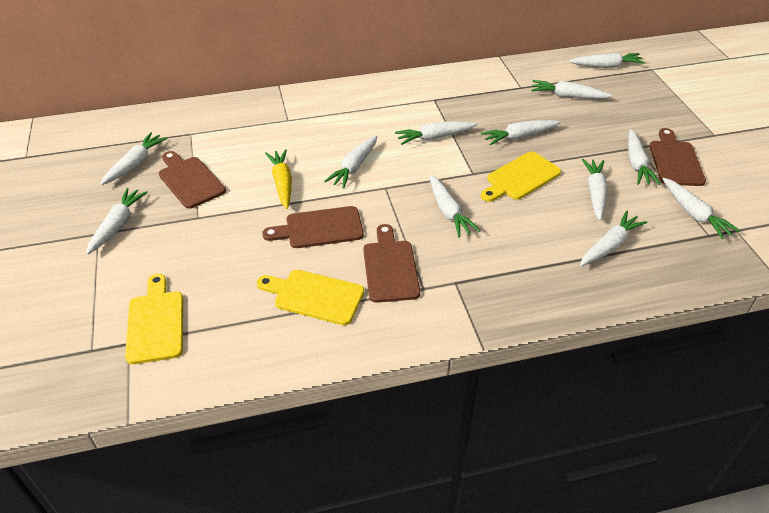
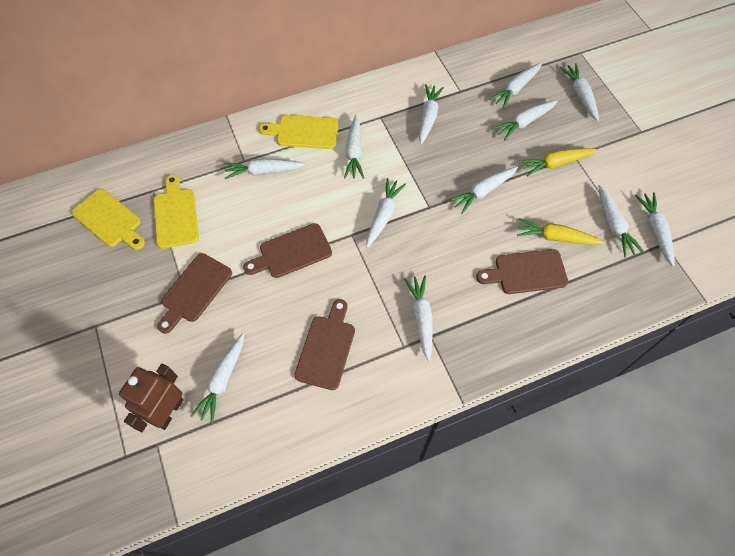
brown robot: 0 -> 1
yellow carrot: 1 -> 2

